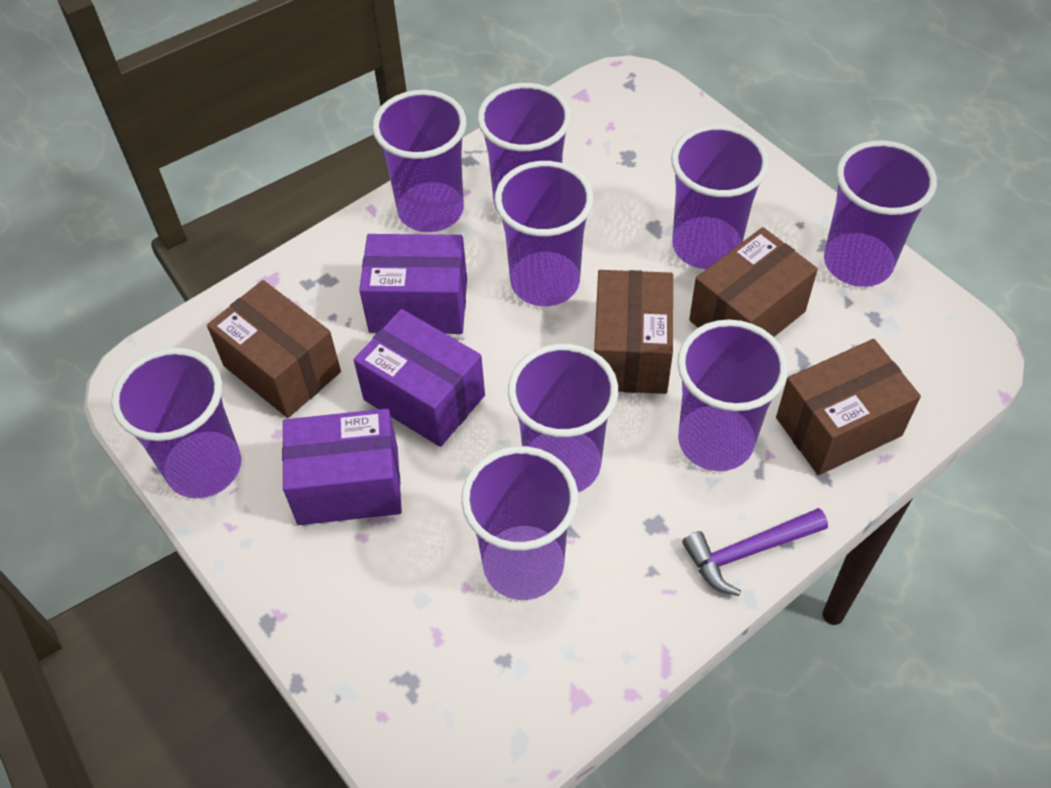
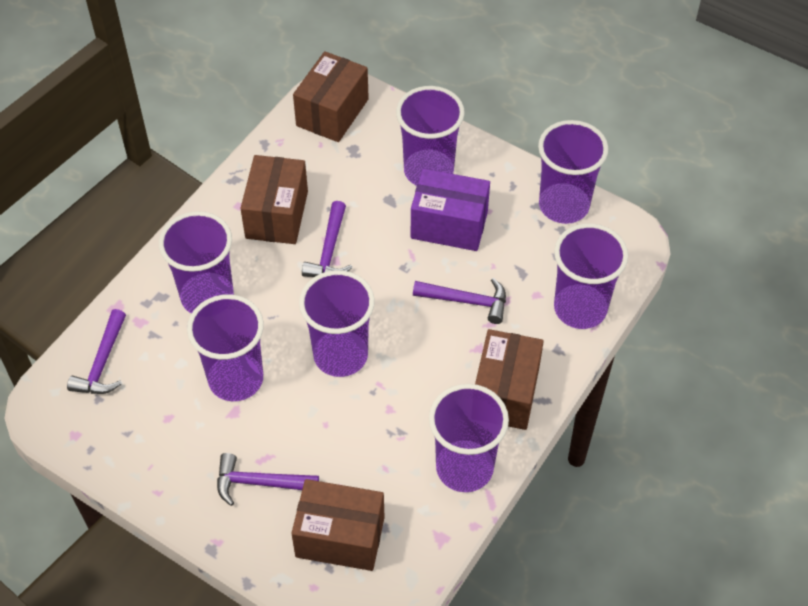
purple box: 3 -> 1
purple cup: 9 -> 7
purple hammer: 1 -> 4

